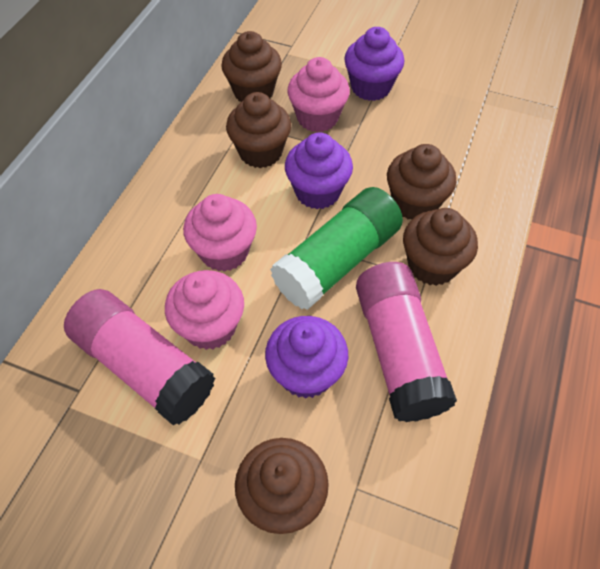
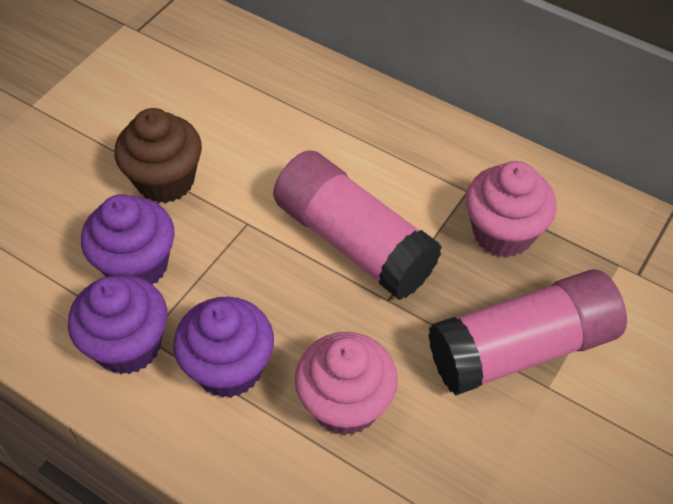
brown cupcake: 5 -> 1
green glue stick: 1 -> 0
pink cupcake: 3 -> 2

